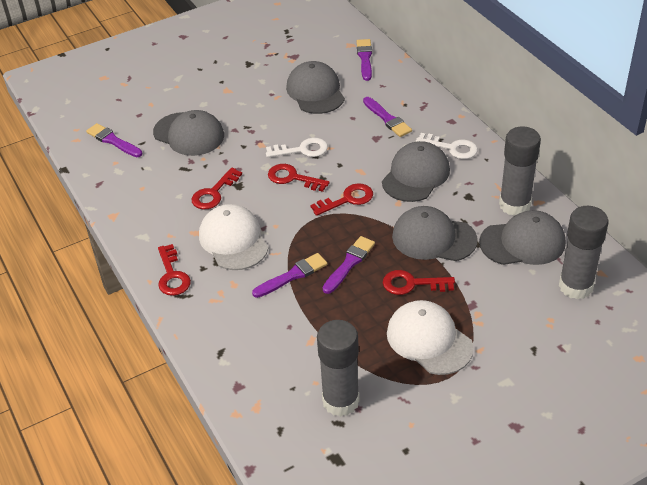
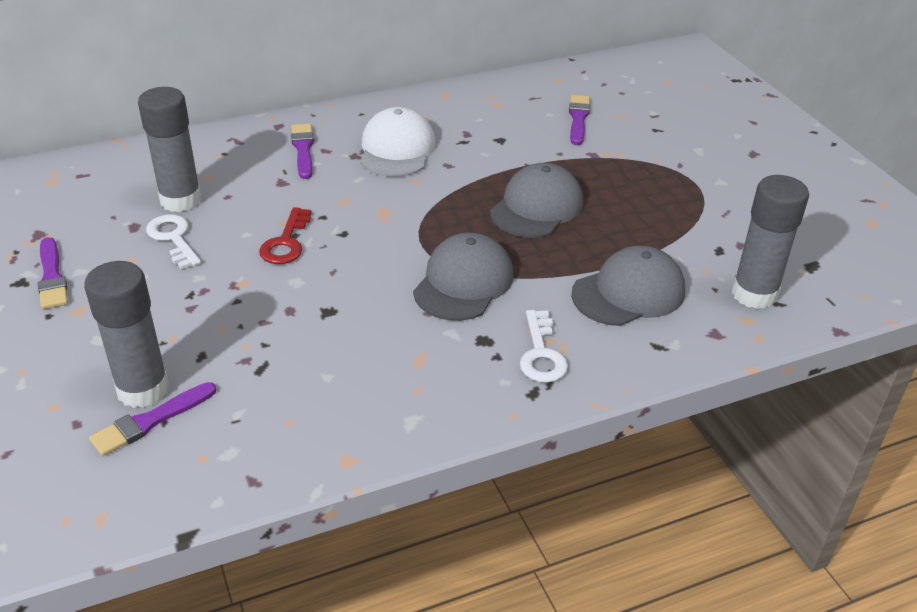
grey cap: 5 -> 3
purple brush: 5 -> 4
red key: 5 -> 1
white cap: 2 -> 1

